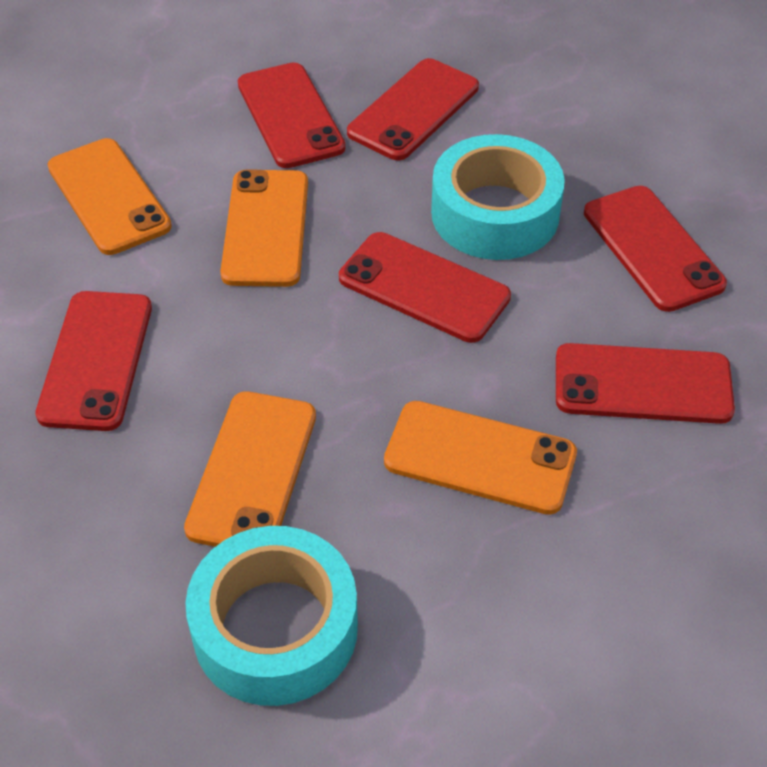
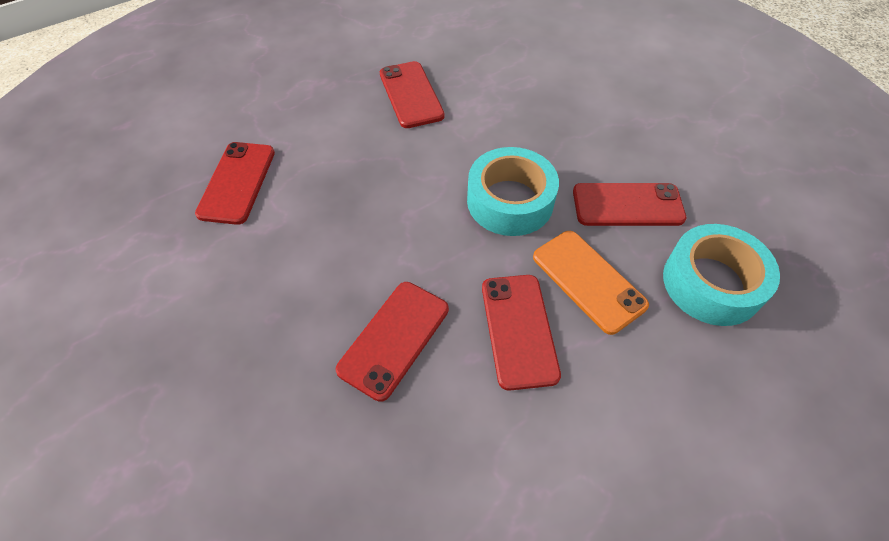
orange phone: 4 -> 1
red phone: 6 -> 5

